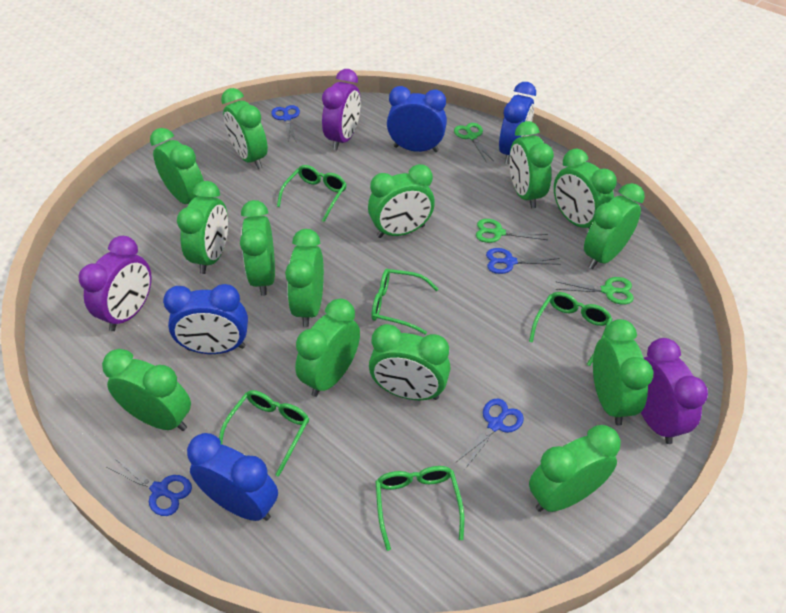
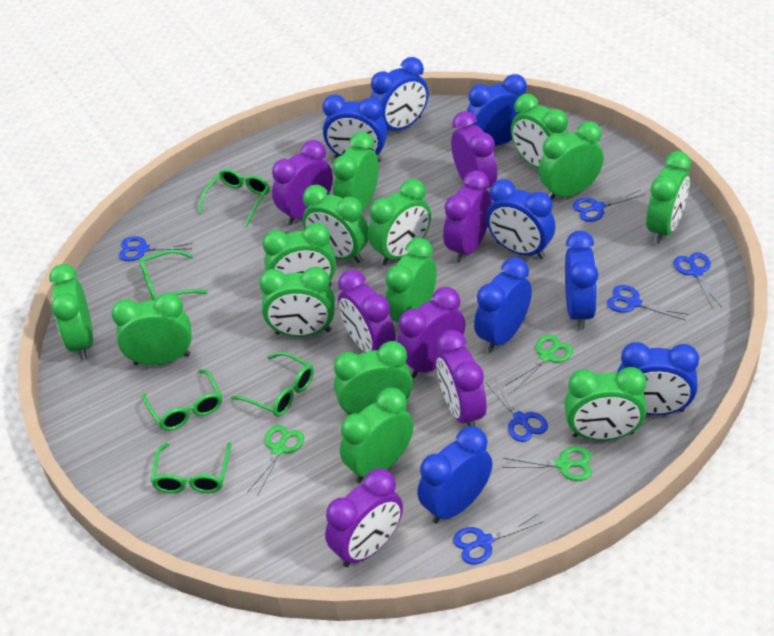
blue clock: 4 -> 8
blue scissors: 4 -> 6
purple clock: 3 -> 7

